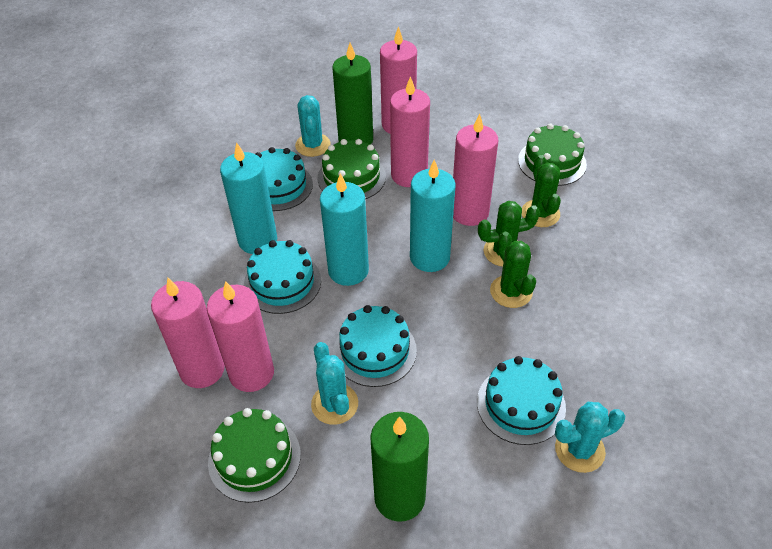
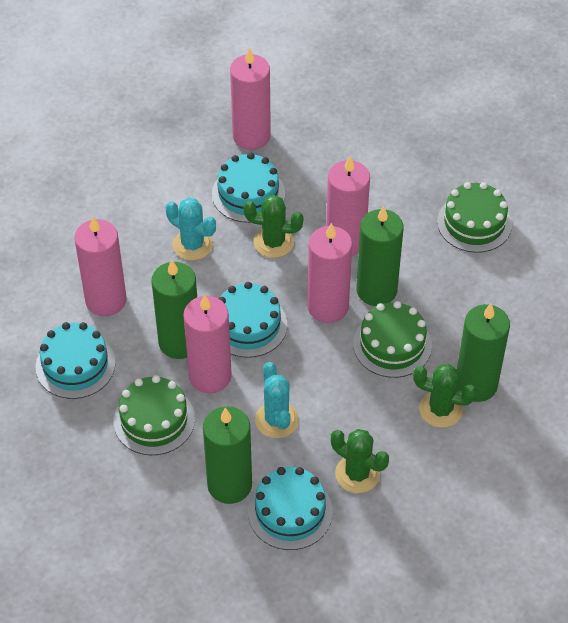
green candle: 2 -> 4
turquoise cactus: 3 -> 2
turquoise candle: 3 -> 0

